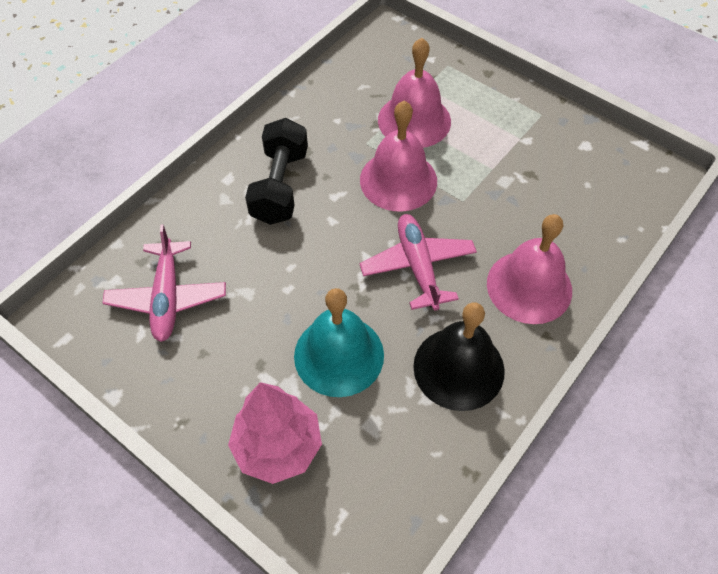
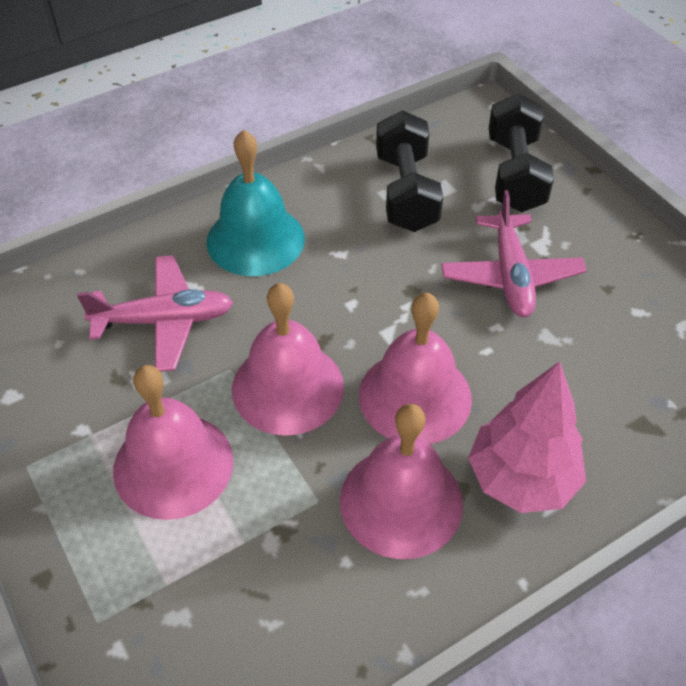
black bell: 1 -> 0
black dumbbell: 1 -> 2
pink bell: 3 -> 4

